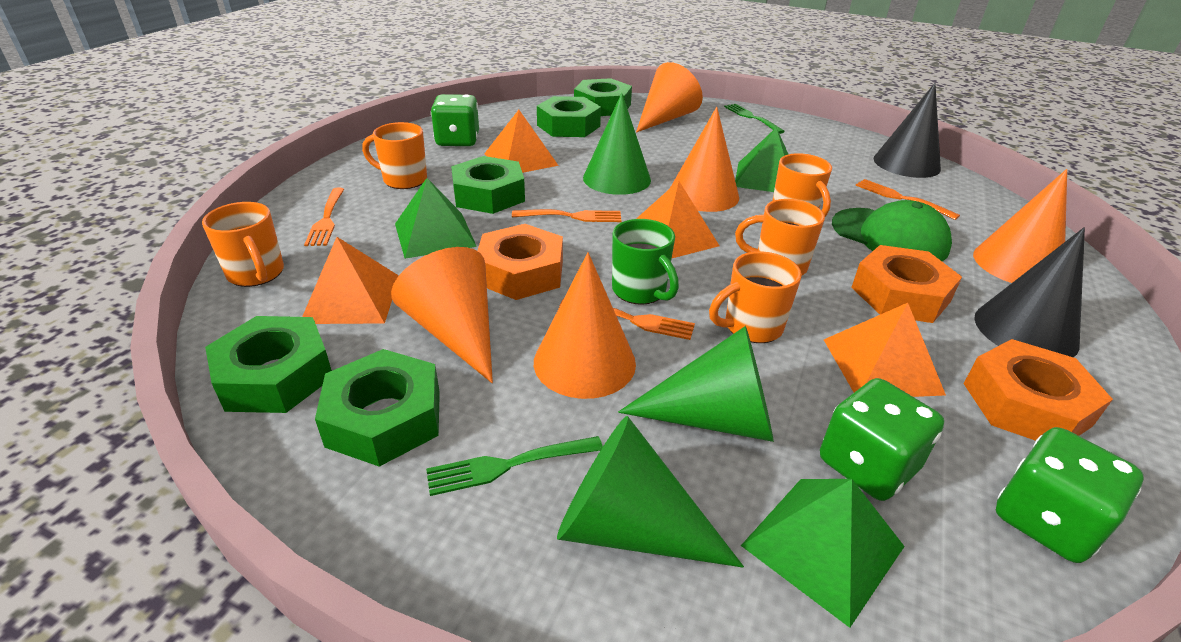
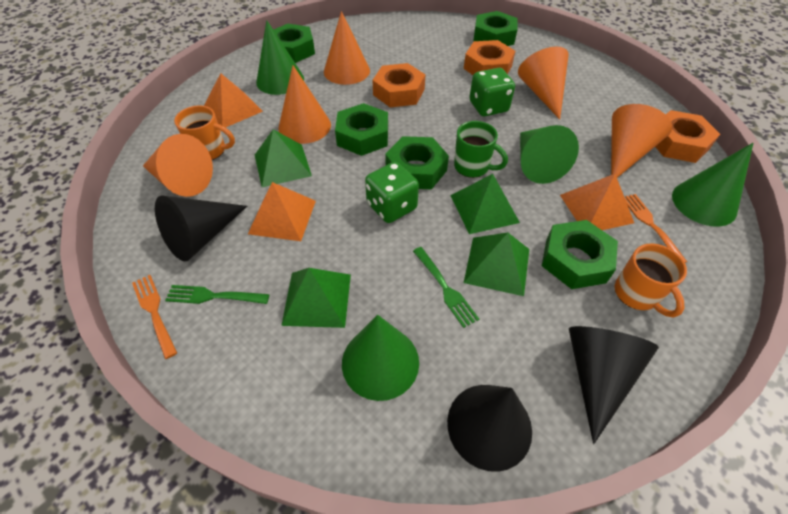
black cone: 2 -> 3
green cap: 1 -> 0
green cone: 3 -> 4
green dice: 3 -> 2
green pyramid: 3 -> 4
orange fork: 4 -> 2
orange mug: 5 -> 2
orange pyramid: 4 -> 3

